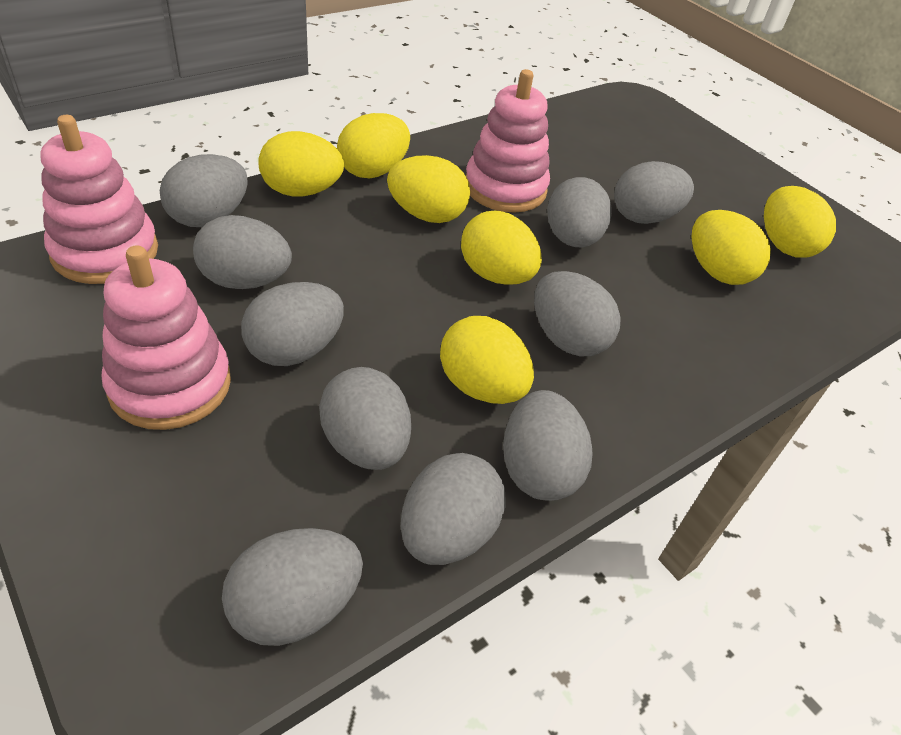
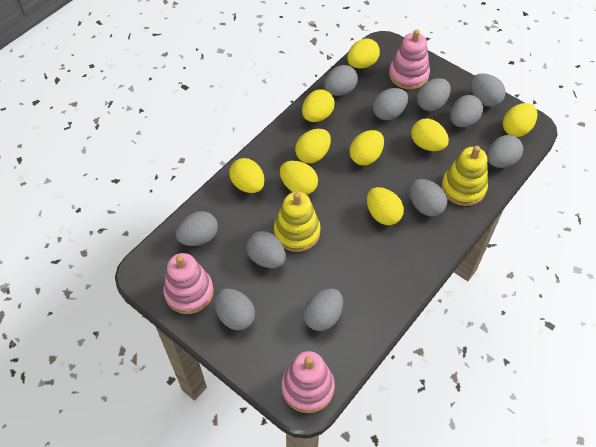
grey egg: 10 -> 11
yellow egg: 7 -> 9
yellow stacking toy: 0 -> 2

